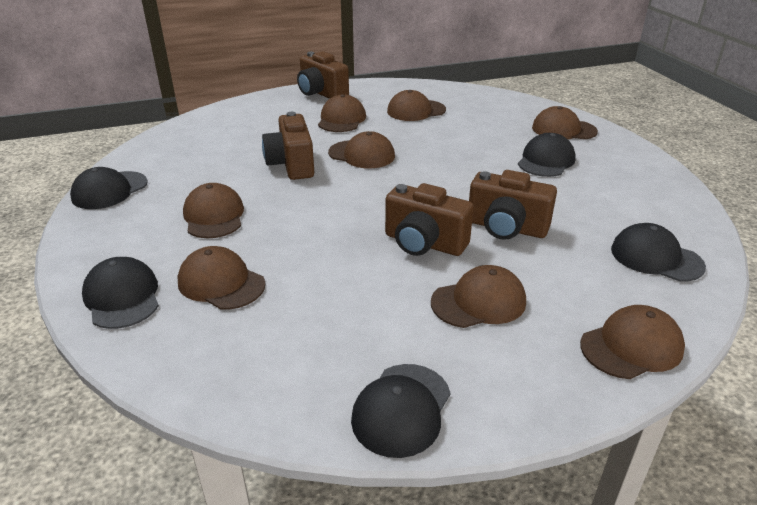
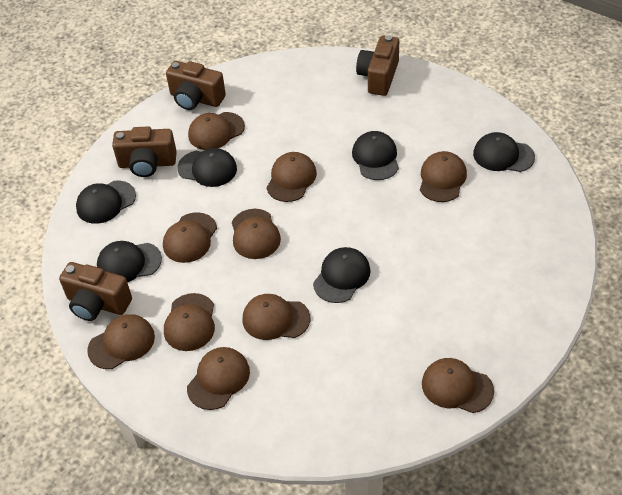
black cap: 5 -> 6
brown cap: 8 -> 10

